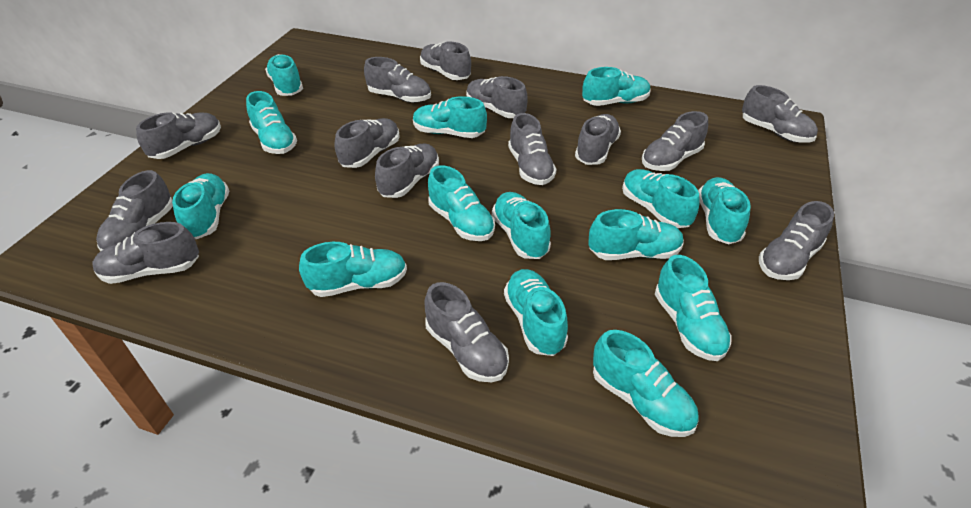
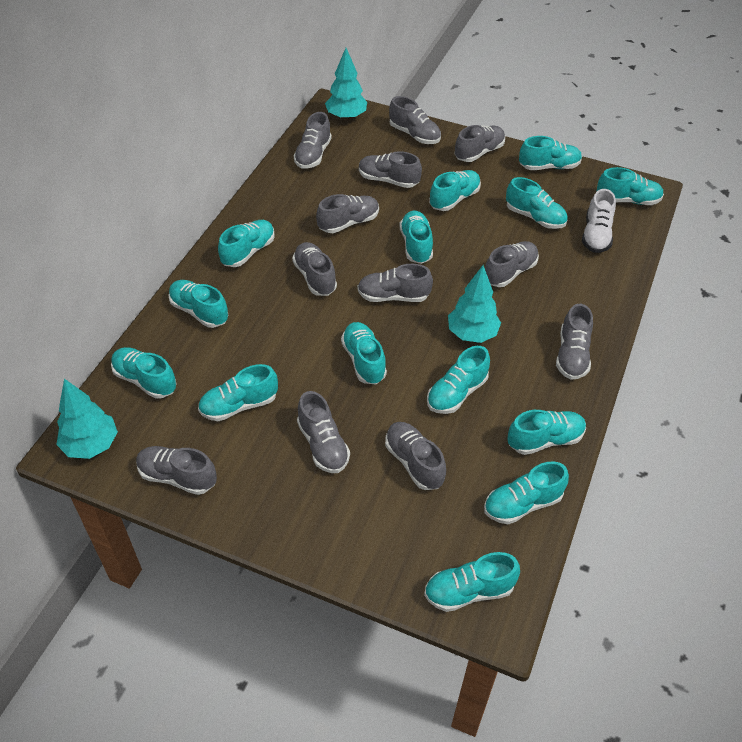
grey shoe: 14 -> 12
turquoise tree: 0 -> 3
white shoe: 0 -> 1

